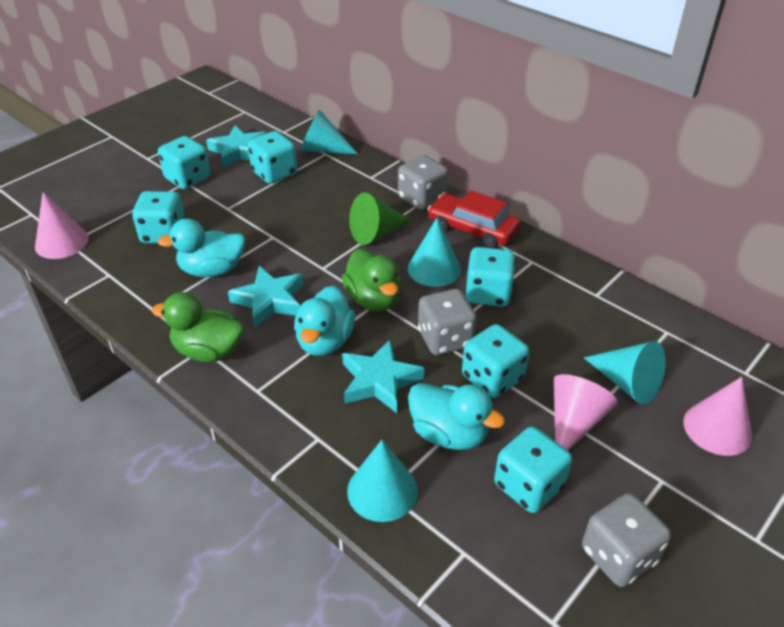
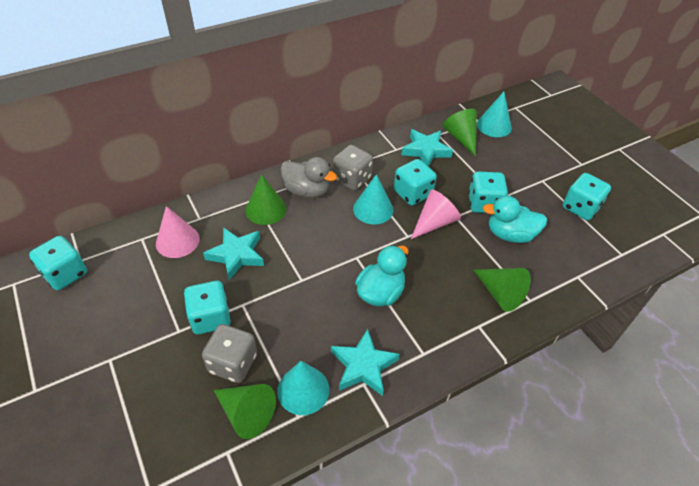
green cone: 1 -> 4
green duck: 2 -> 0
grey dice: 3 -> 2
grey duck: 0 -> 1
pink cone: 3 -> 2
red car: 1 -> 0
turquoise cone: 4 -> 3
turquoise dice: 6 -> 5
turquoise duck: 3 -> 2

